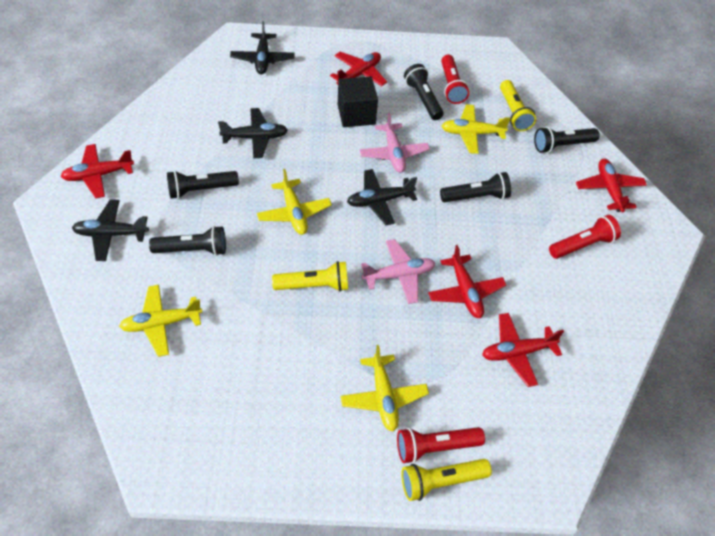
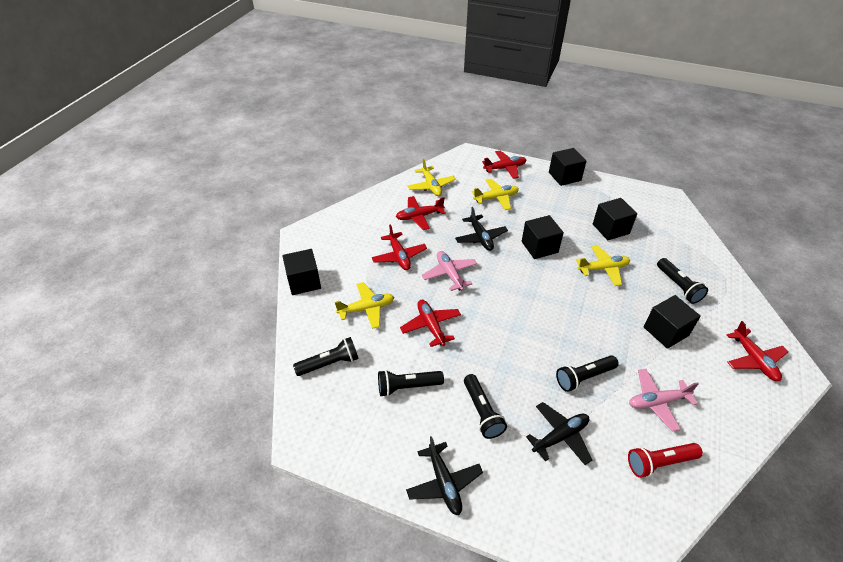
black cube: 1 -> 5
black plane: 4 -> 3
red flashlight: 3 -> 1
yellow flashlight: 3 -> 0

